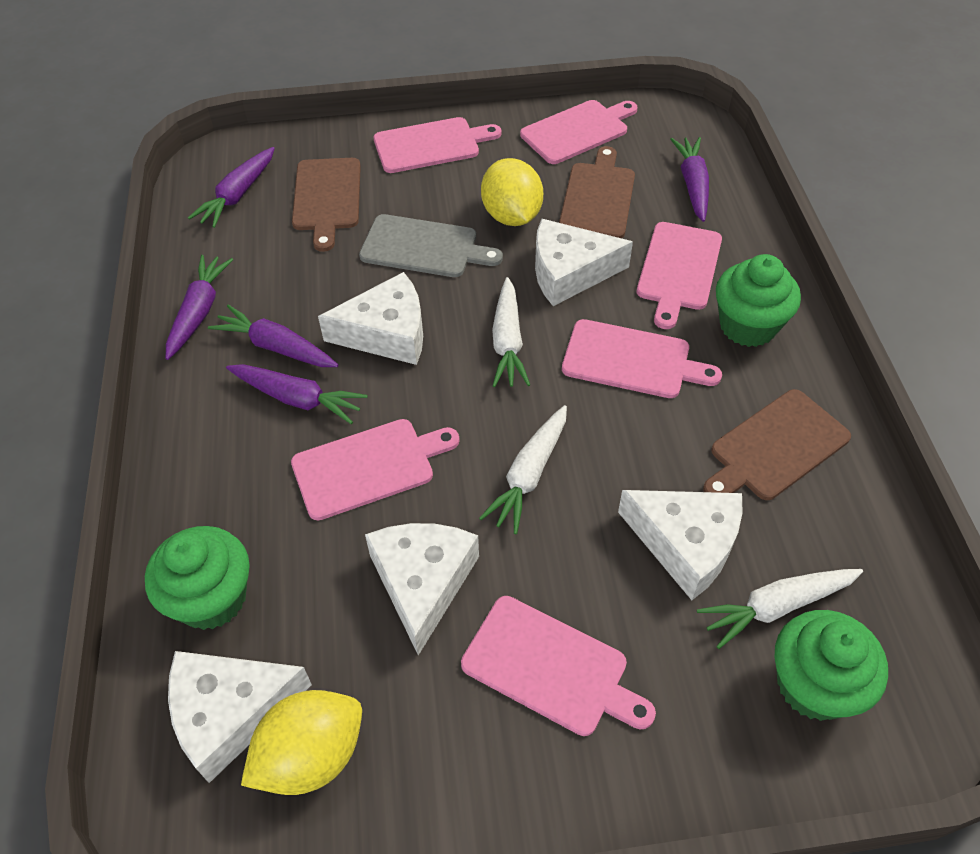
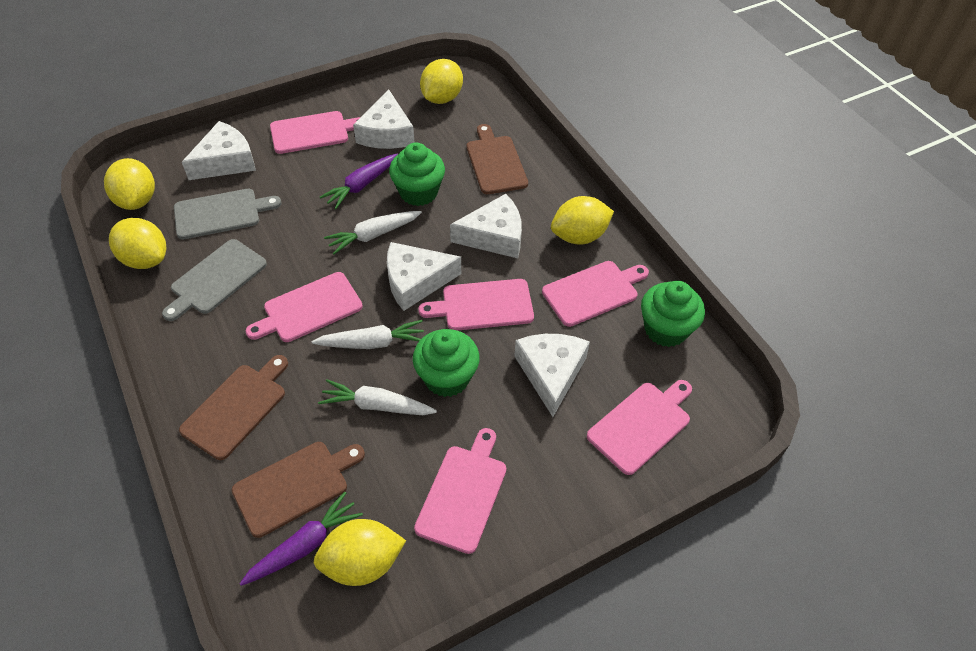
grey cutting board: 1 -> 2
purple carrot: 5 -> 2
yellow lemon: 2 -> 5

